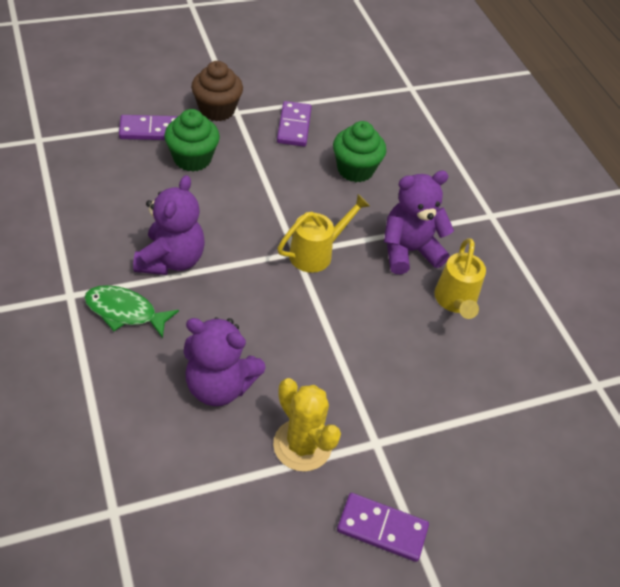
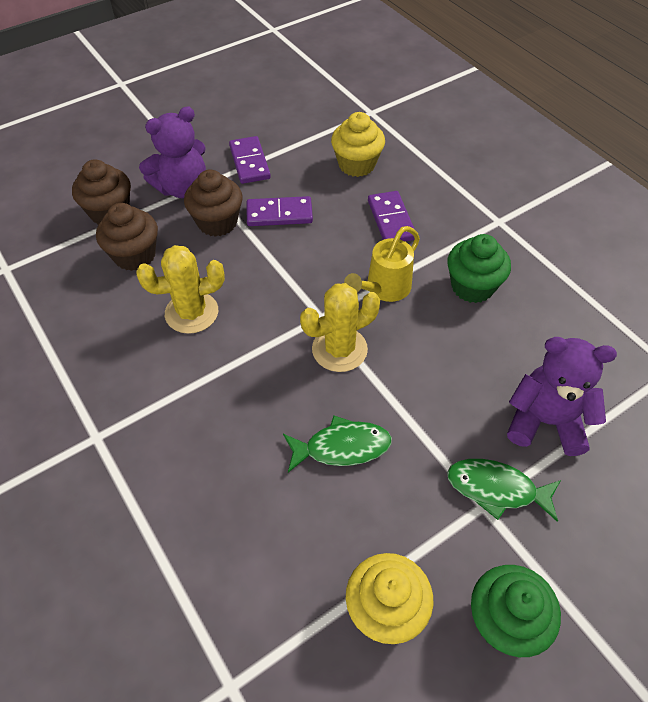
brown cupcake: 1 -> 3
green fish: 1 -> 2
purple teddy bear: 3 -> 2
yellow cactus: 1 -> 2
yellow cupcake: 0 -> 2
yellow watering can: 2 -> 1

